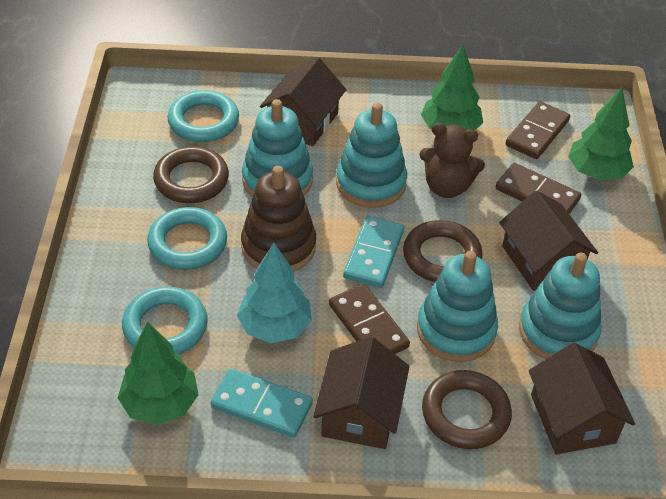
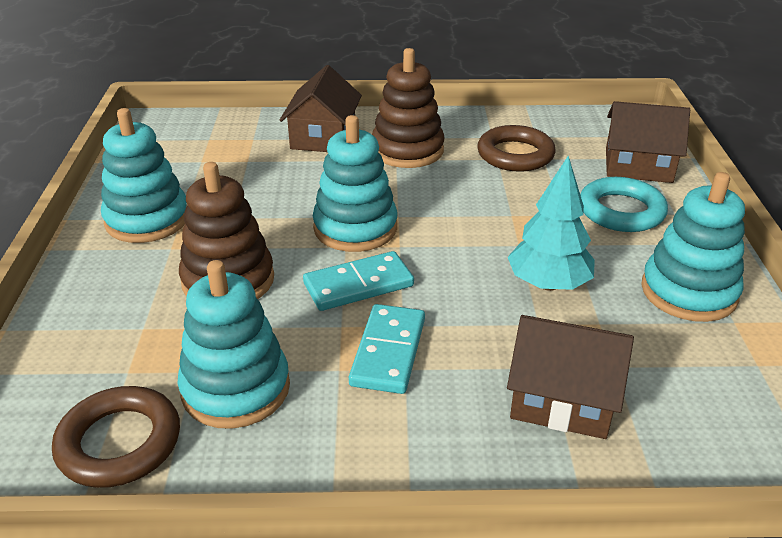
brown domino: 3 -> 0
brown house: 4 -> 3
brown ring: 3 -> 2
brown stacking toy: 1 -> 2
brown teddy bear: 1 -> 0
green tree: 3 -> 0
turquoise ring: 3 -> 1

